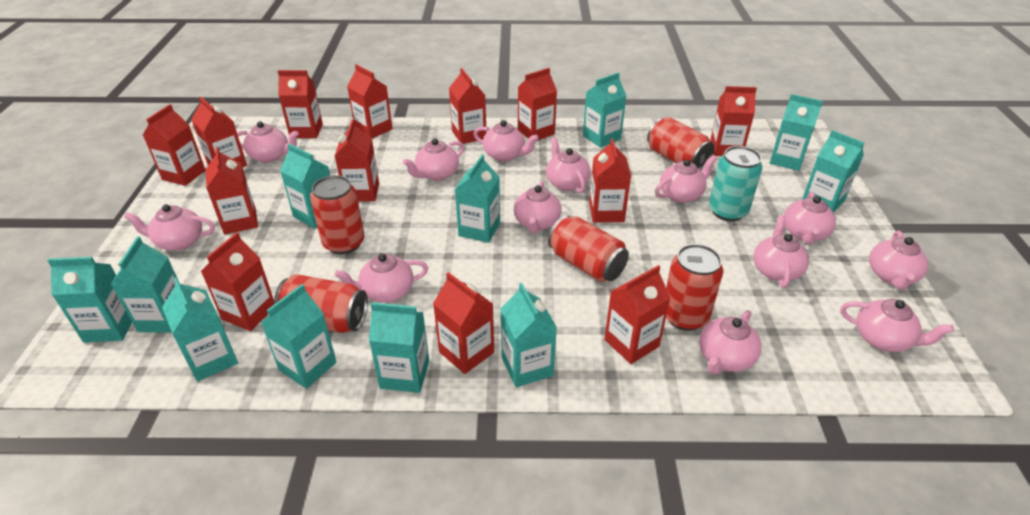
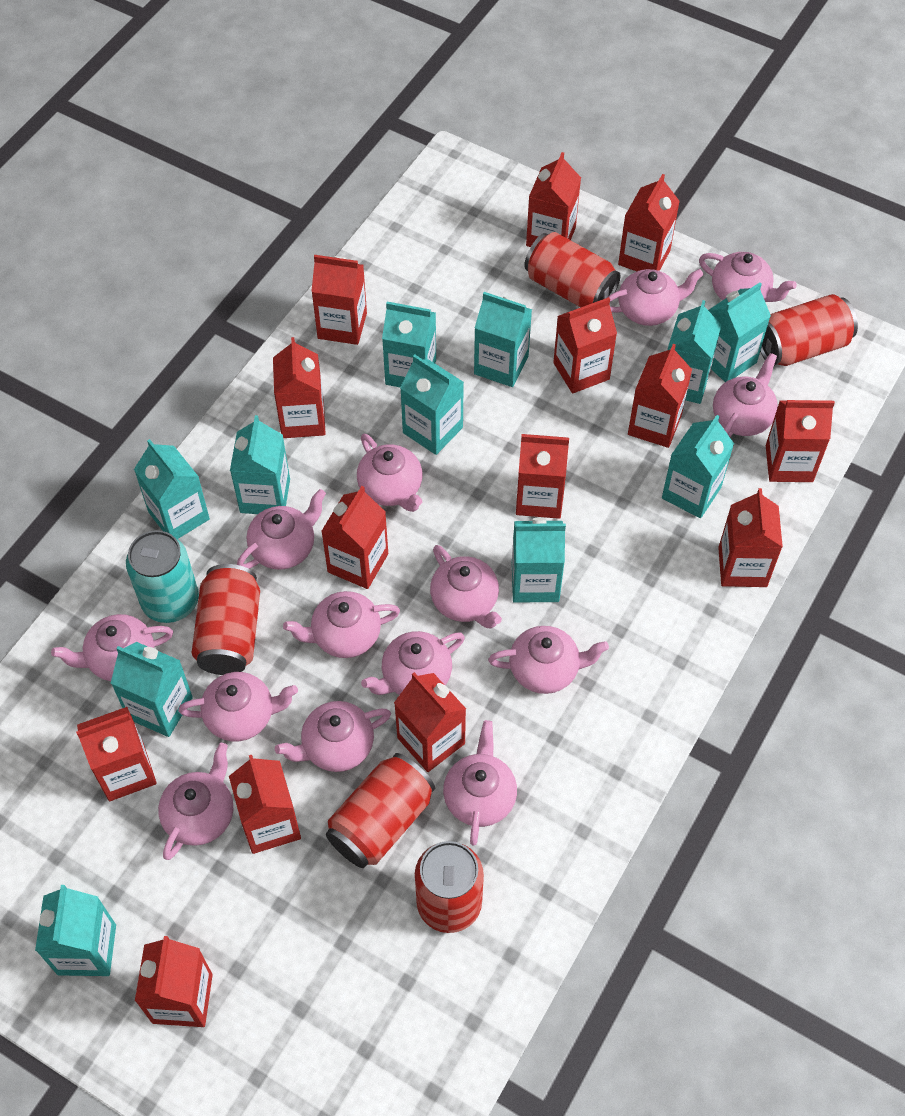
pink teapot: 13 -> 14
red carton: 13 -> 14

